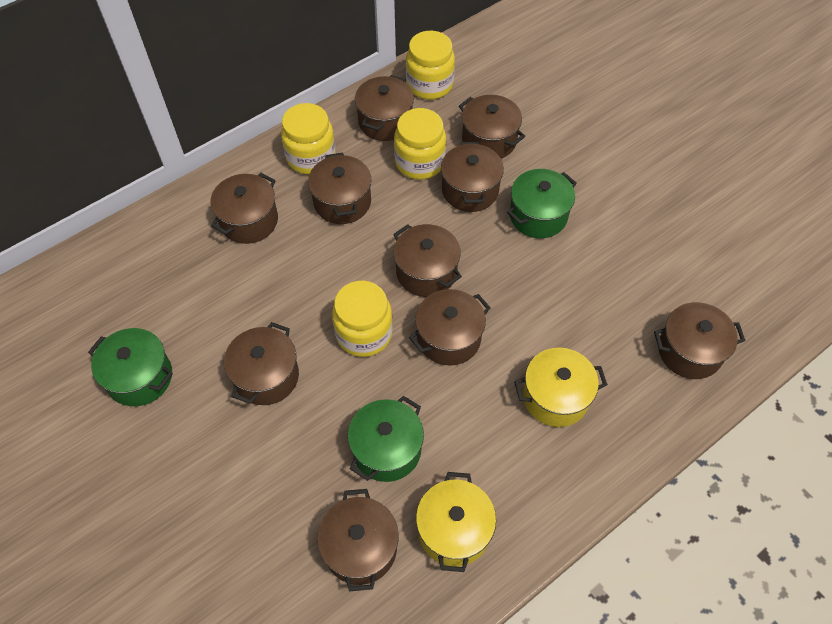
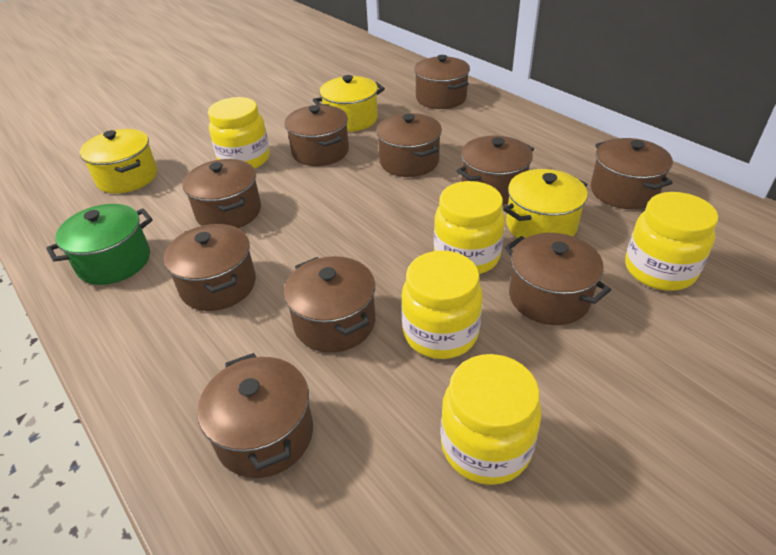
green pot: 3 -> 1
yellow jar: 4 -> 5
yellow pot: 2 -> 3

